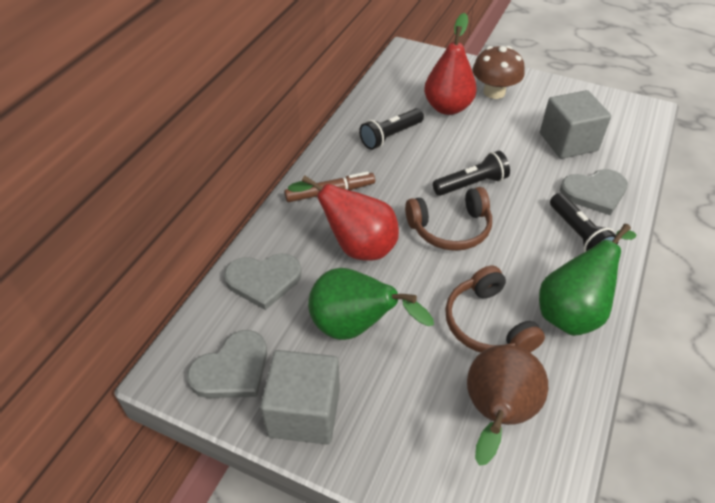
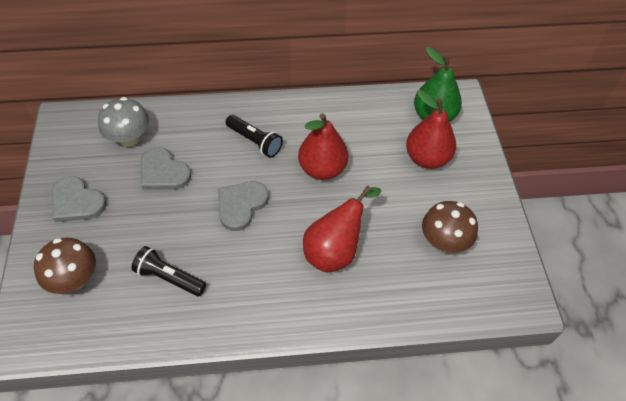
black flashlight: 3 -> 2
brown headphones: 2 -> 0
brown marker: 1 -> 0
brown mushroom: 1 -> 2
brown pear: 1 -> 0
green pear: 2 -> 1
grey cube: 2 -> 0
grey mushroom: 0 -> 1
red pear: 2 -> 3

